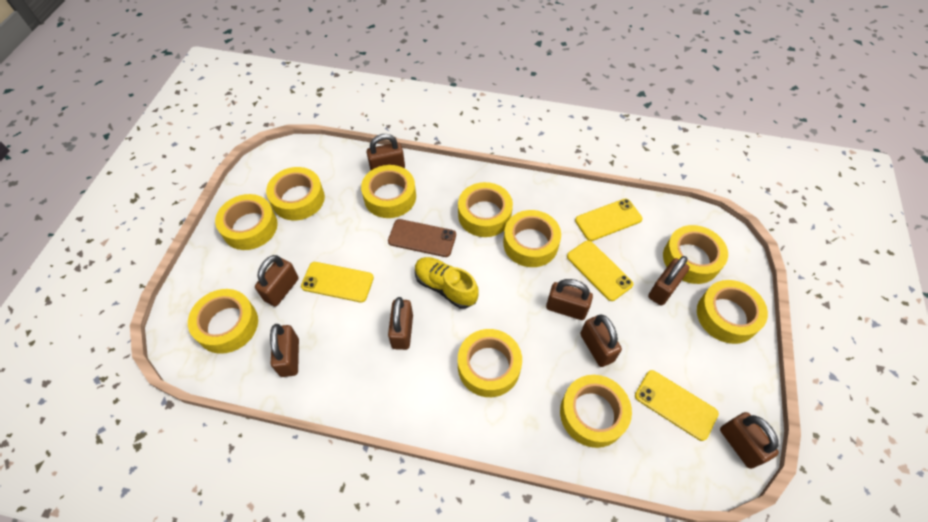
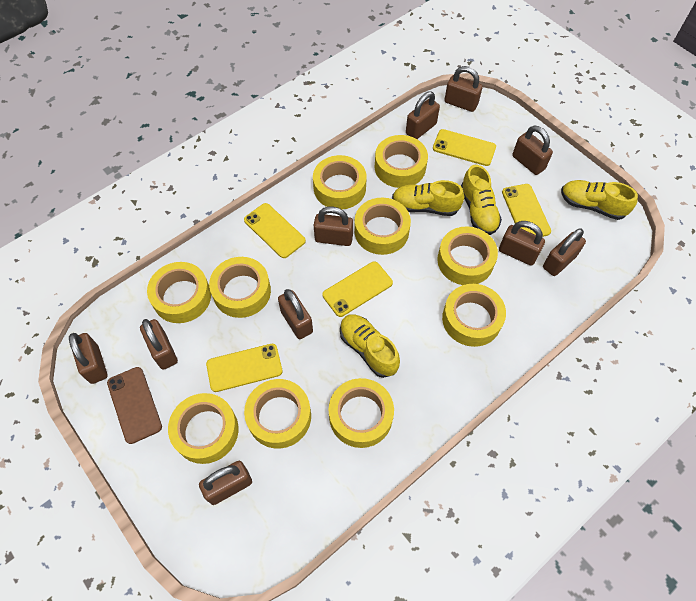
brown padlock: 8 -> 10
yellow phone: 4 -> 5
yellow shoe: 1 -> 4

